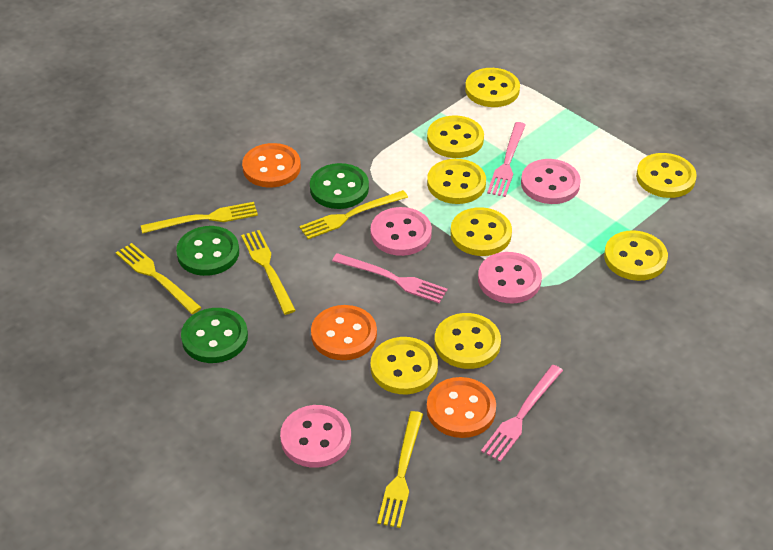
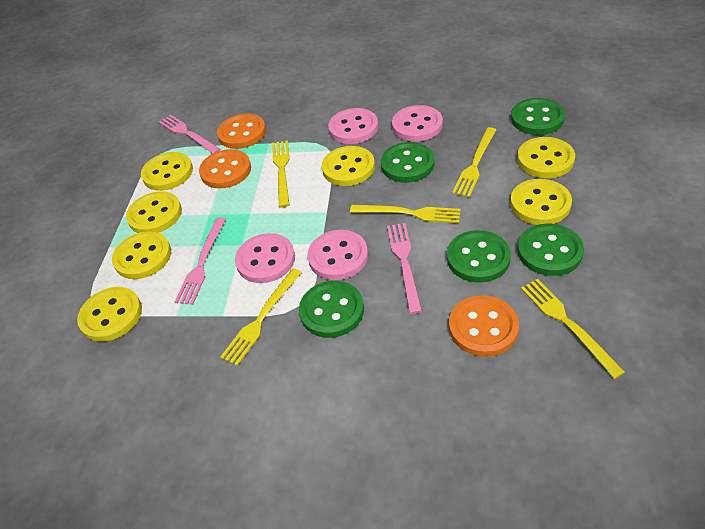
green button: 3 -> 5
yellow button: 8 -> 7

